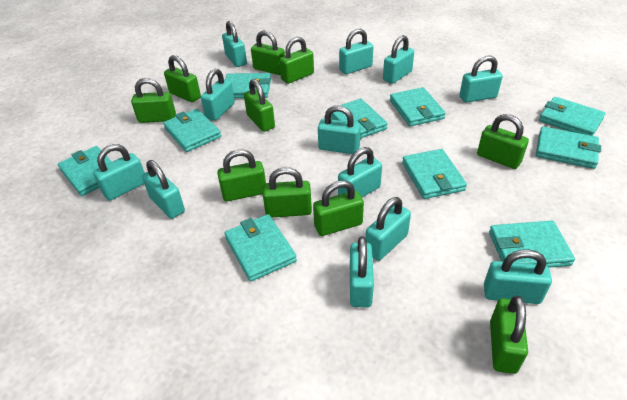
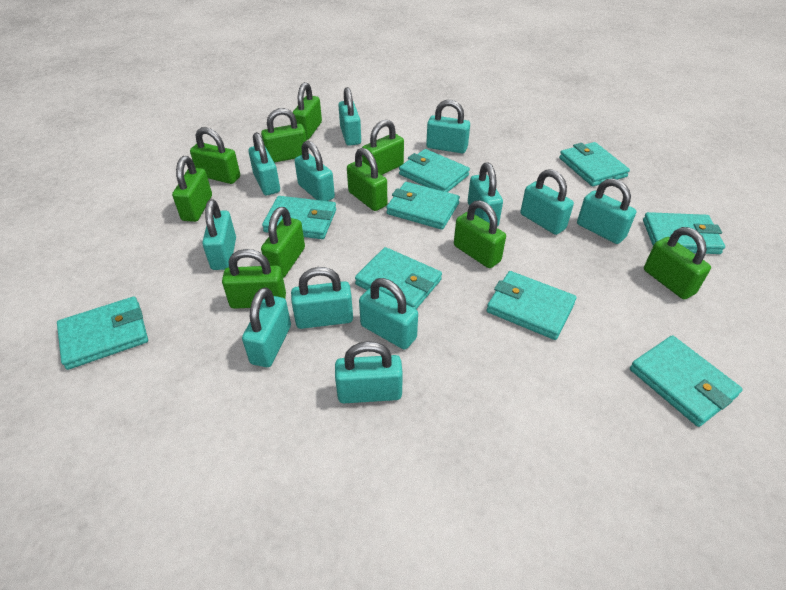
turquoise wallet: 10 -> 9

